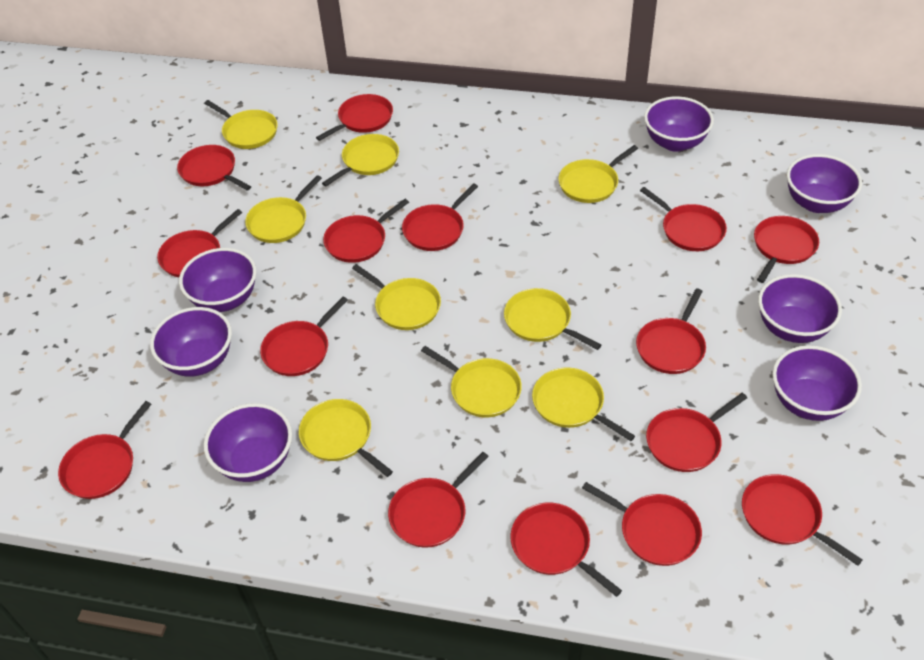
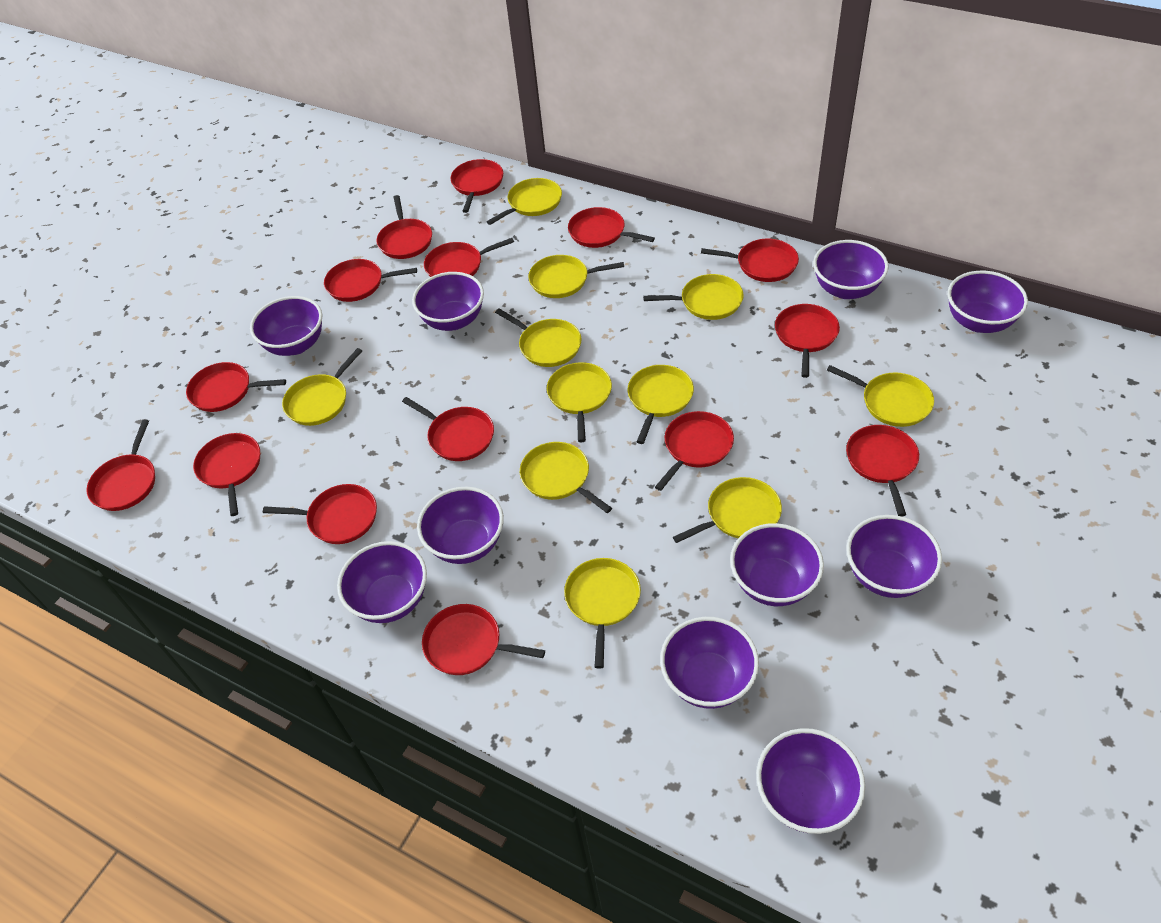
purple bowl: 7 -> 10
yellow pan: 9 -> 11

